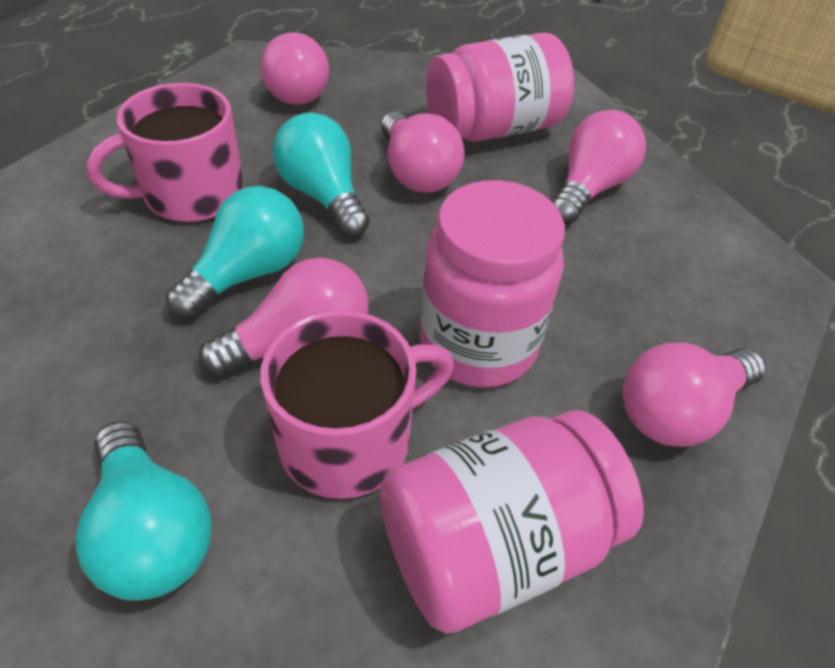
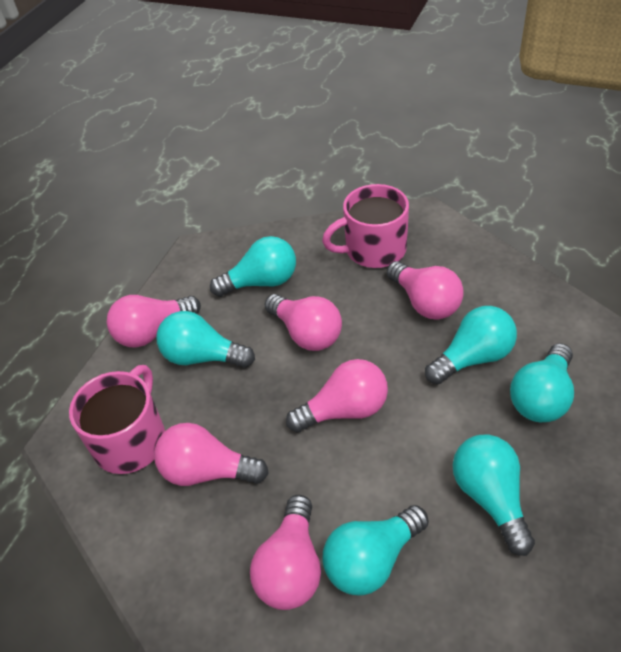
pink jar: 3 -> 0
pink light bulb: 5 -> 6
turquoise light bulb: 3 -> 6

